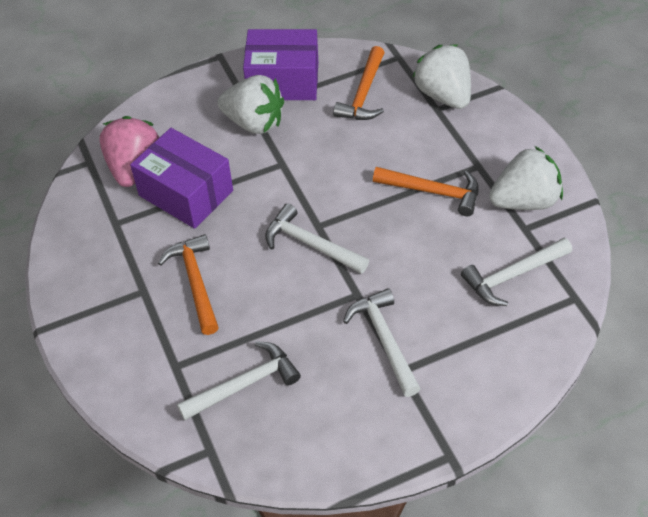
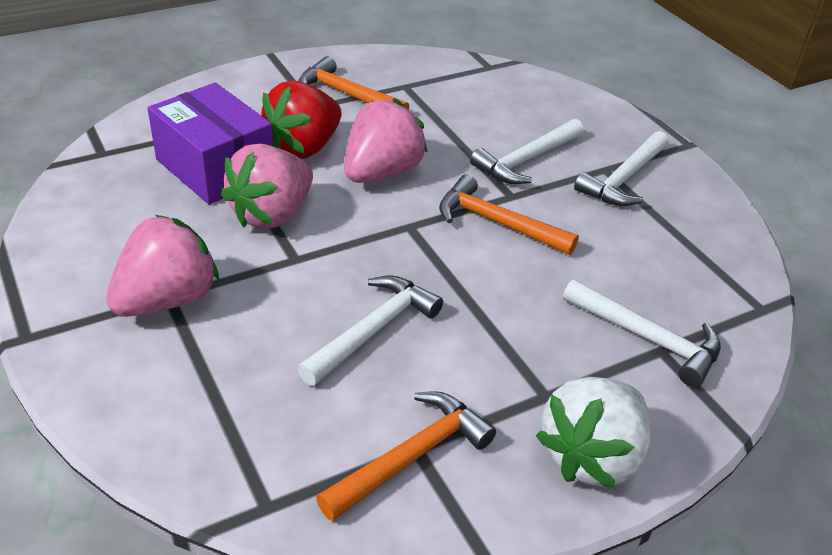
pink strawberry: 1 -> 3
purple box: 2 -> 1
red strawberry: 0 -> 1
white strawberry: 3 -> 1

